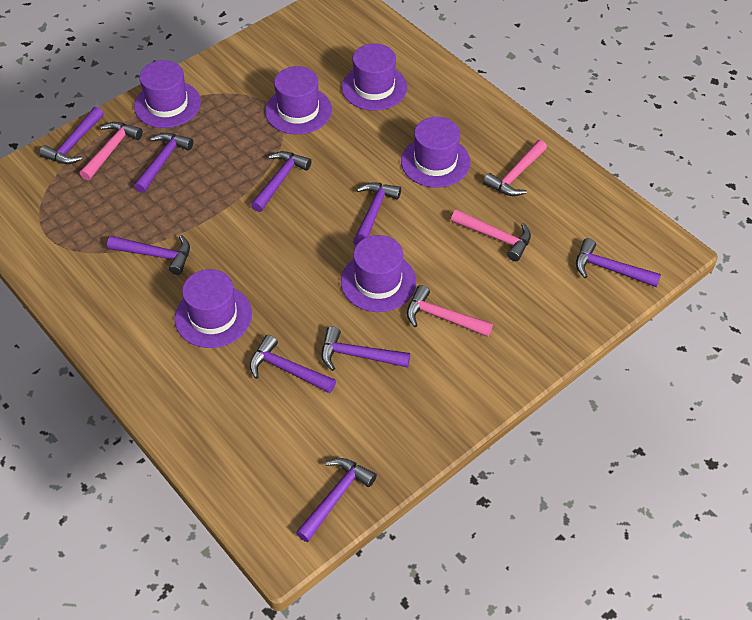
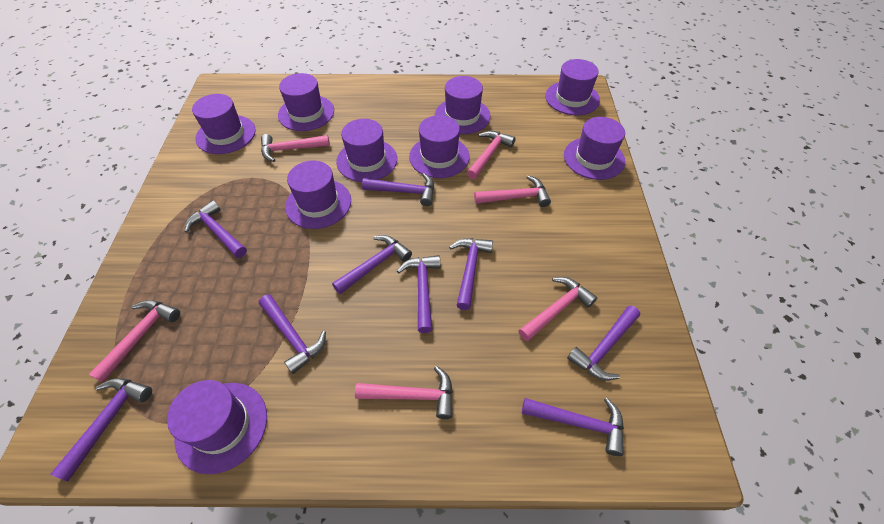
pink hammer: 4 -> 6
purple hat: 6 -> 9

